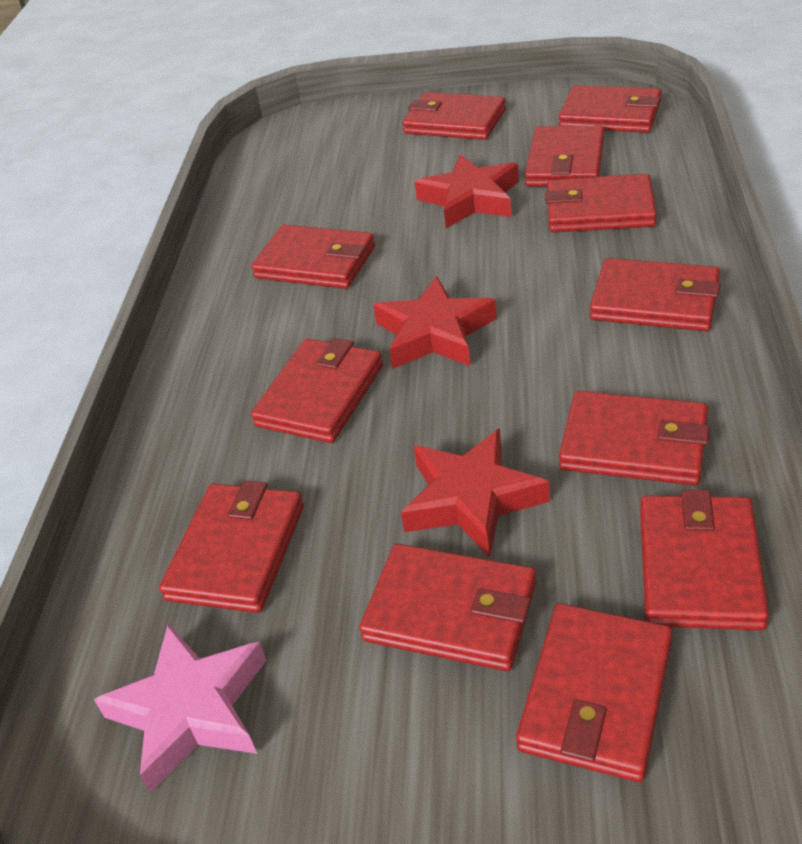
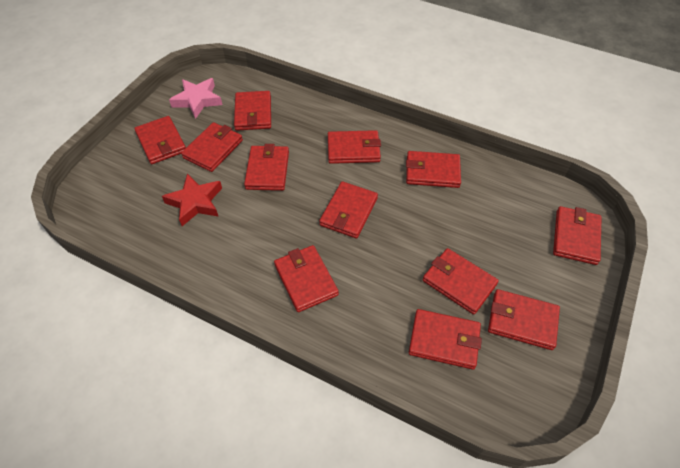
red star: 3 -> 1

